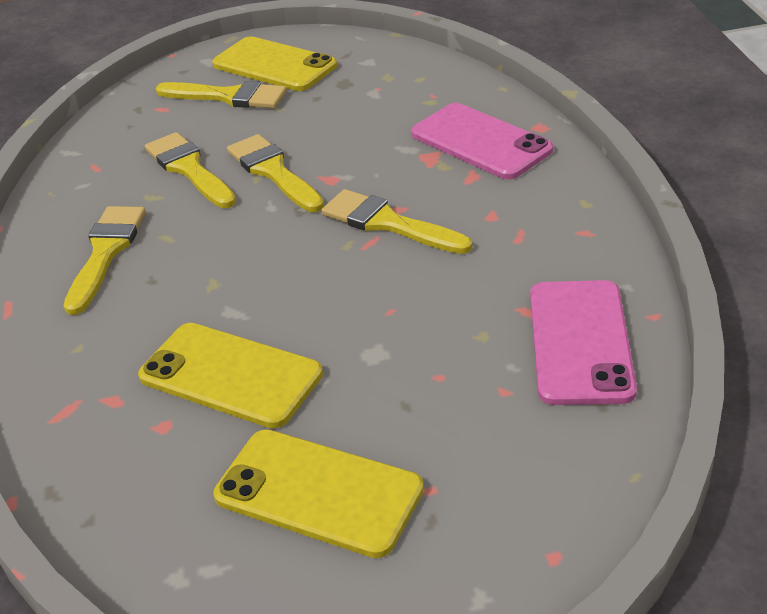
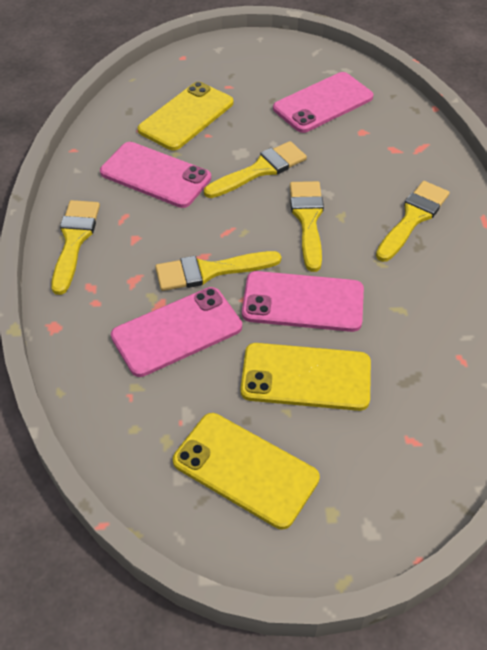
pink phone: 2 -> 4

